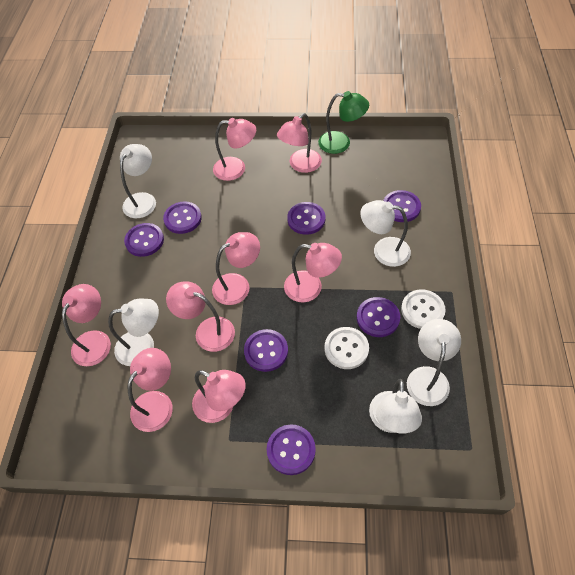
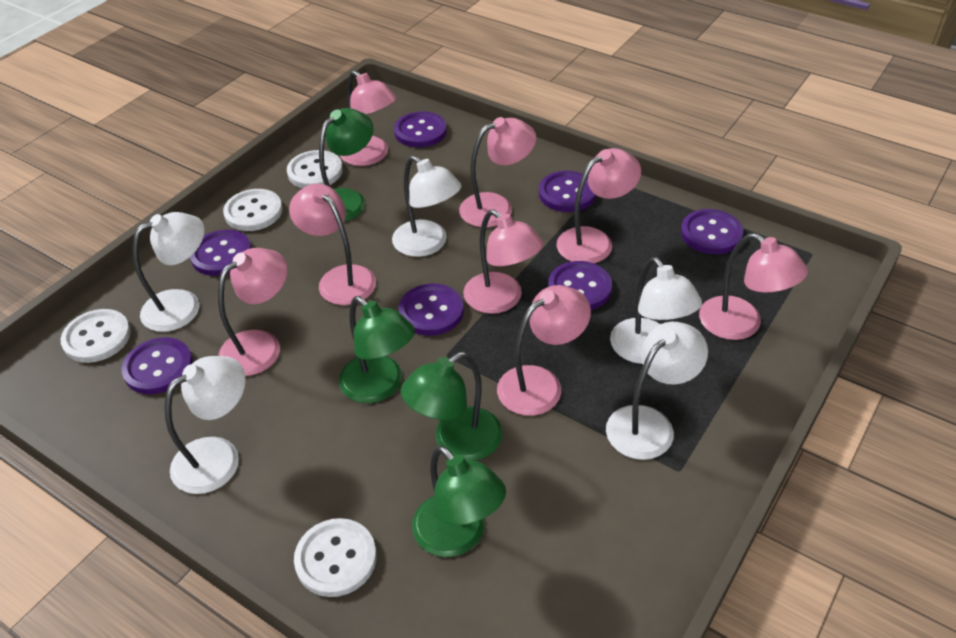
green lamp: 1 -> 4
white button: 2 -> 4

